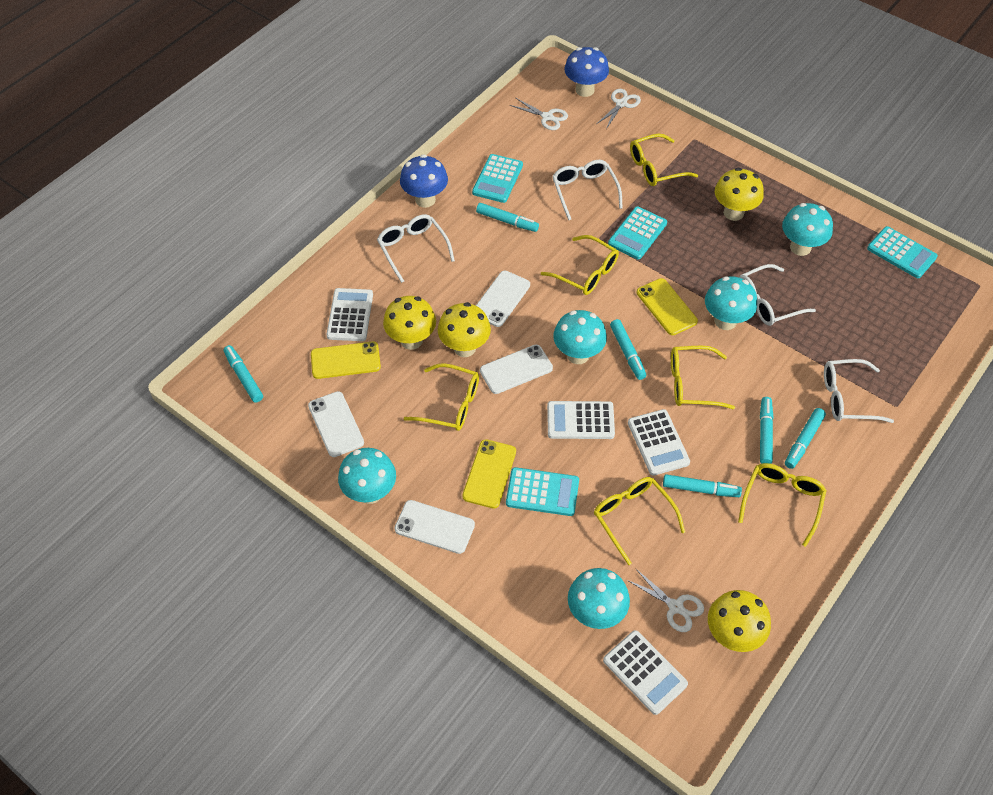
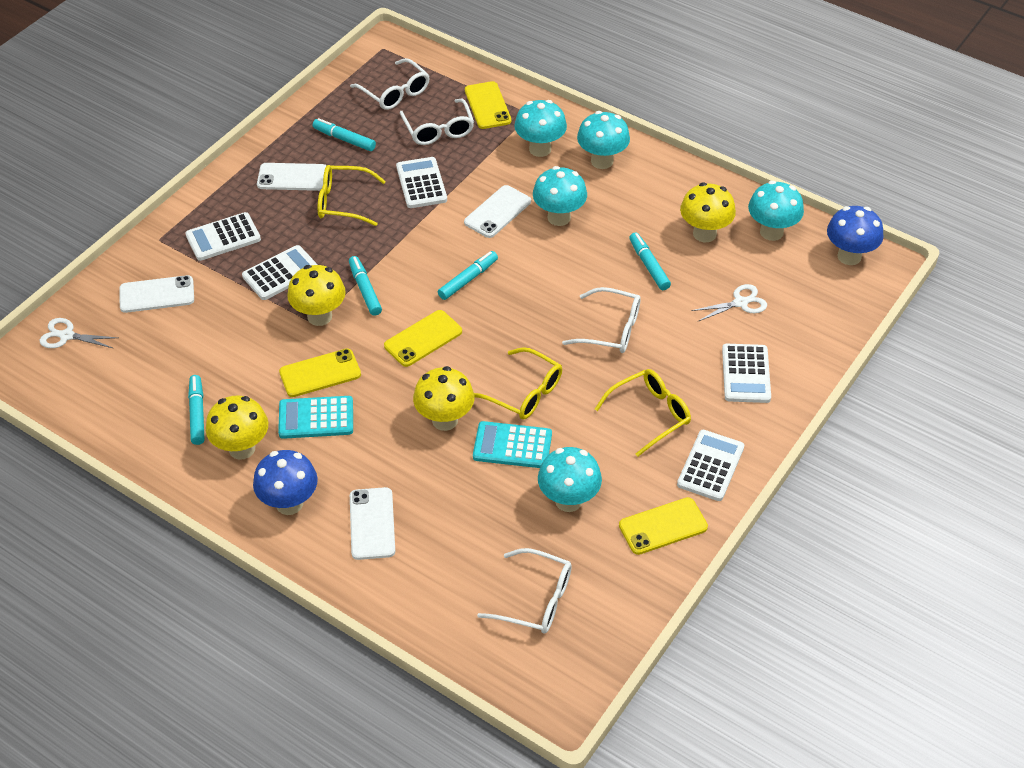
turquoise calculator: 4 -> 2
turquoise marker: 6 -> 5
white calculator: 4 -> 5
white scissors: 3 -> 2
yellow glasses: 6 -> 3
yellow phone: 3 -> 4

